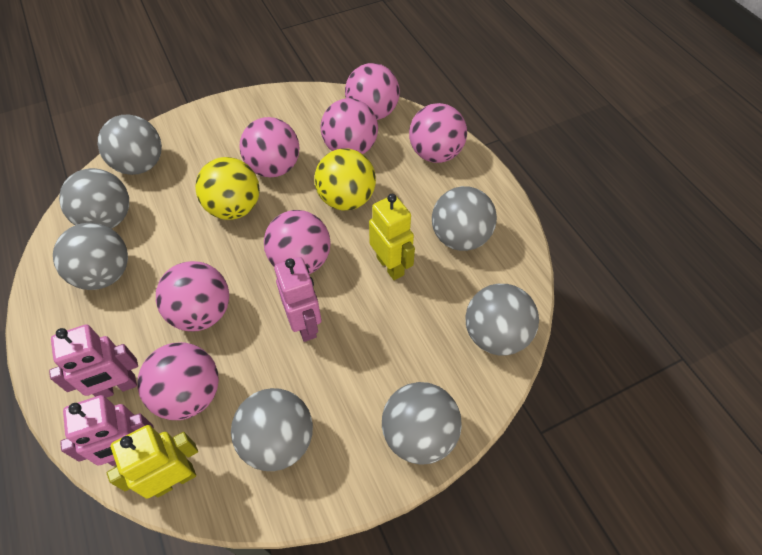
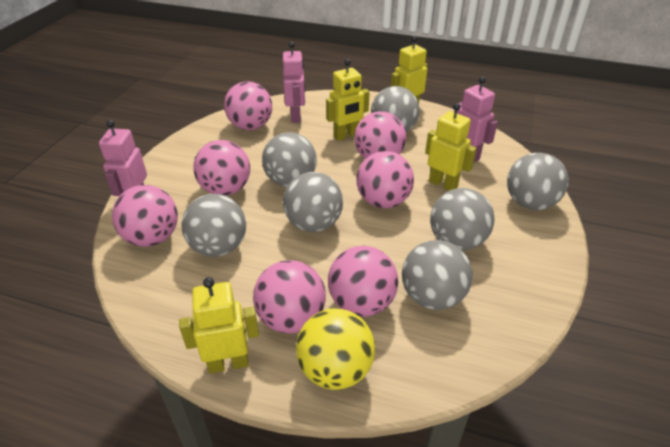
yellow ball: 2 -> 1
yellow robot: 2 -> 4

